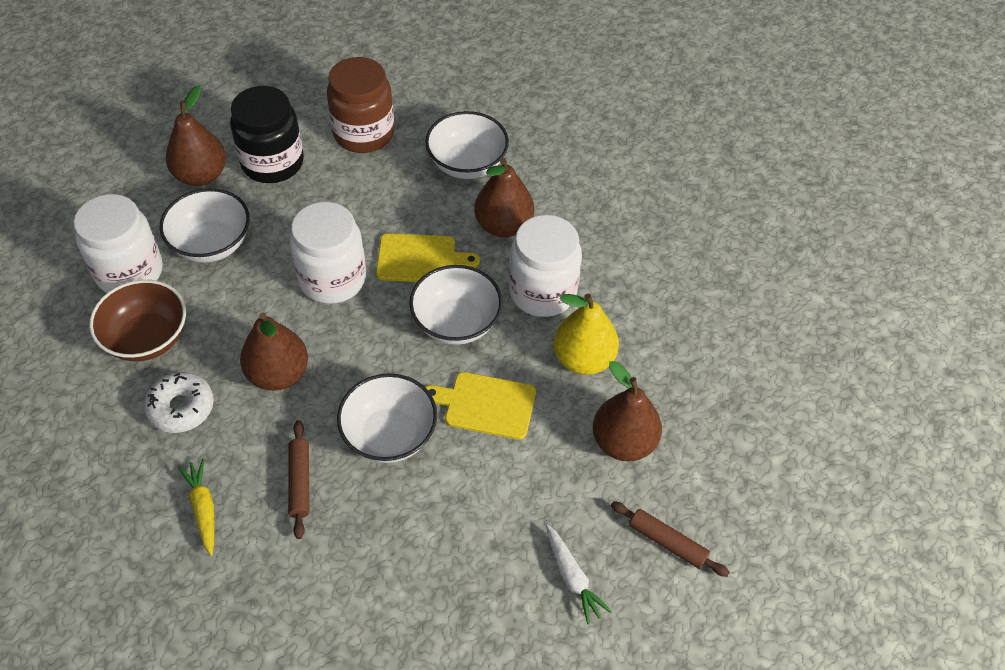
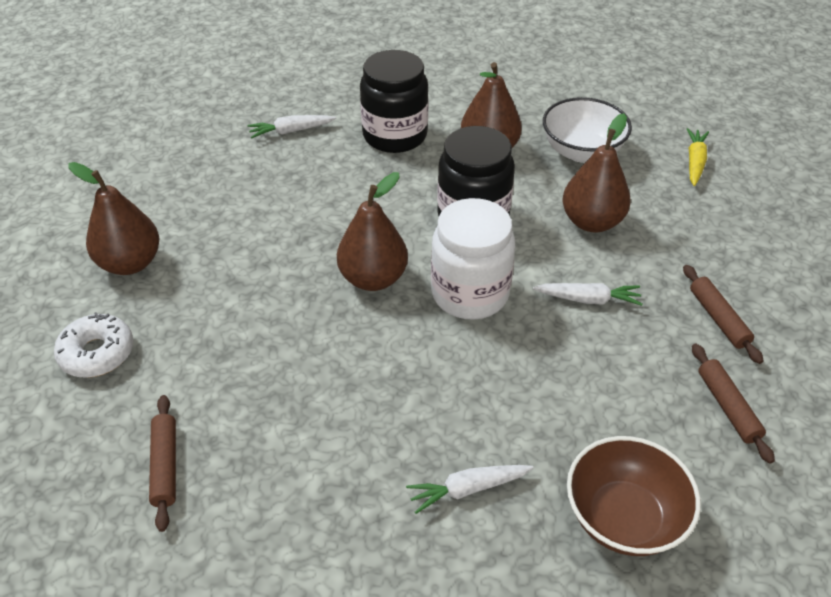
black jar: 1 -> 2
brown jar: 1 -> 0
brown rolling pin: 2 -> 3
white bowl: 4 -> 1
white carrot: 1 -> 3
white jar: 3 -> 1
yellow cutting board: 2 -> 0
yellow pear: 1 -> 0

